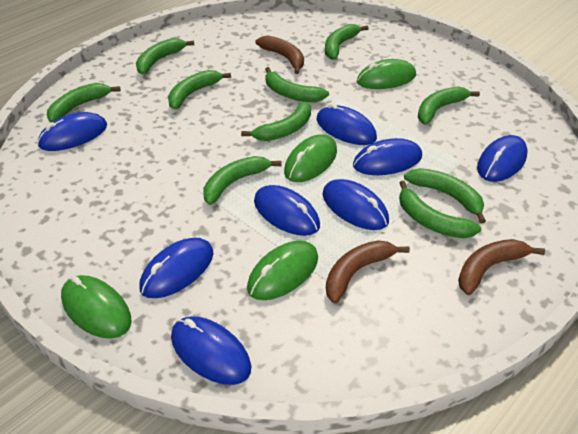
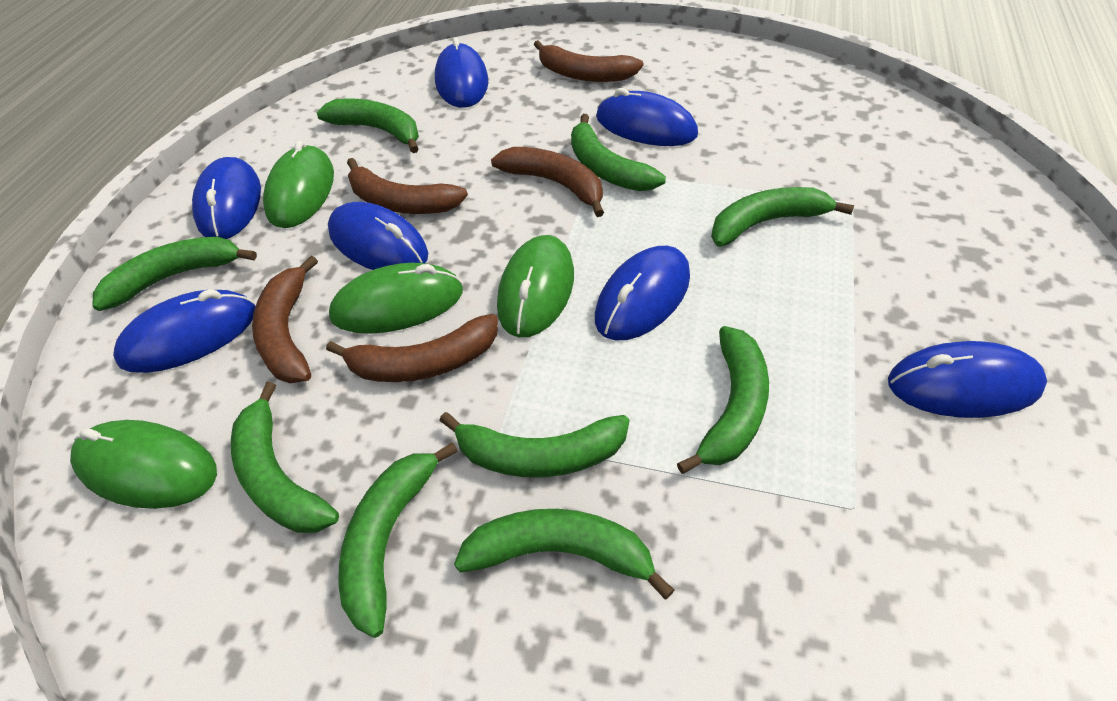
blue mouse: 8 -> 7
brown banana: 3 -> 5
green banana: 10 -> 9

